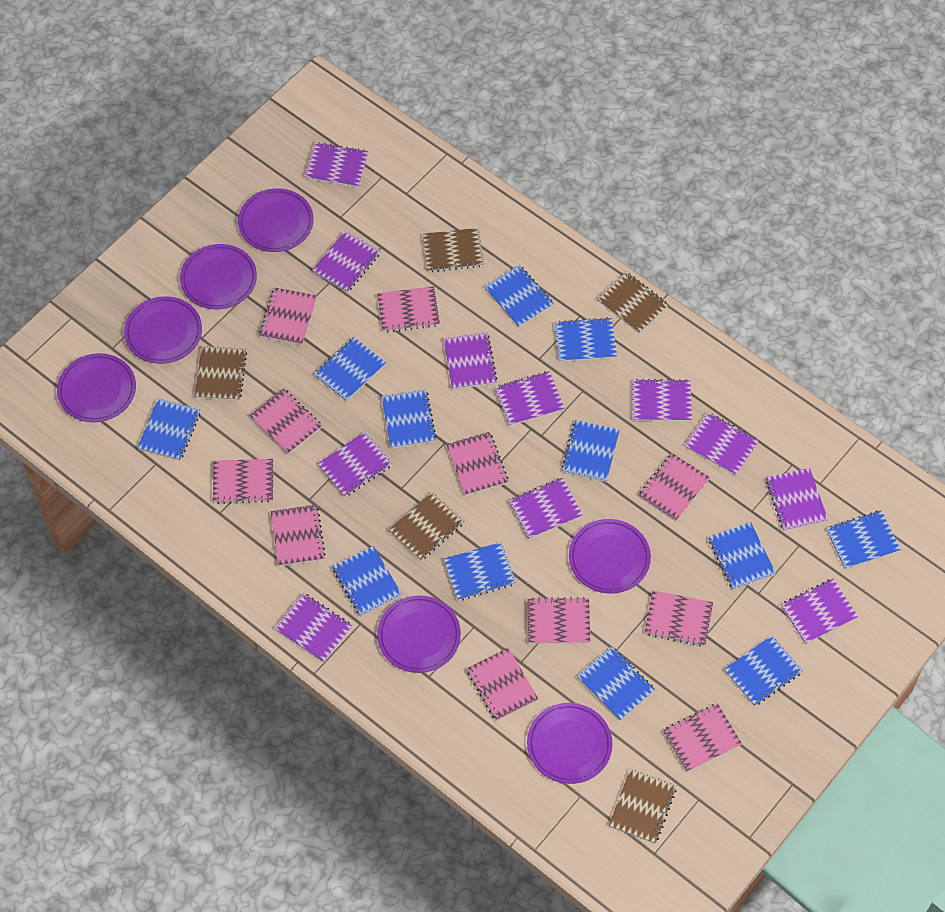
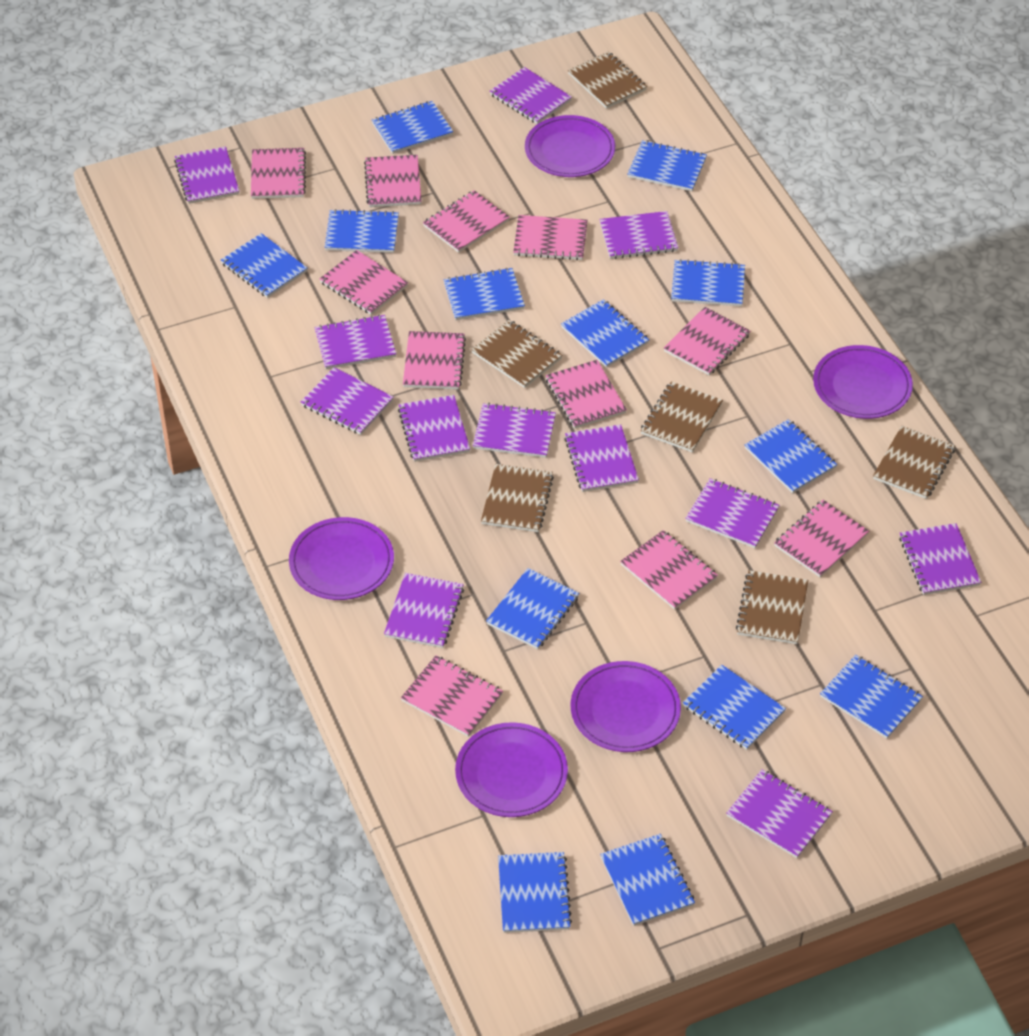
blue notebook: 12 -> 13
brown notebook: 5 -> 6
purple notebook: 11 -> 12
purple plate: 7 -> 5

